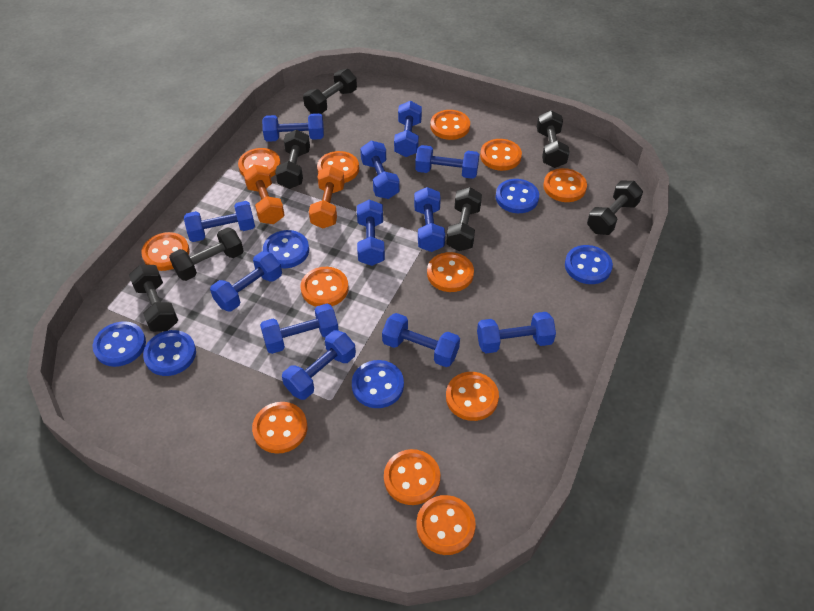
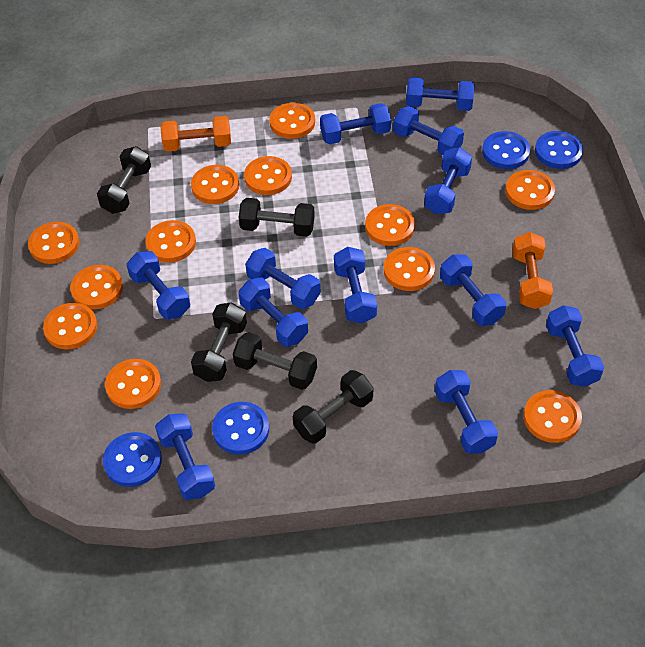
black dumbbell: 7 -> 5
blue button: 6 -> 4

